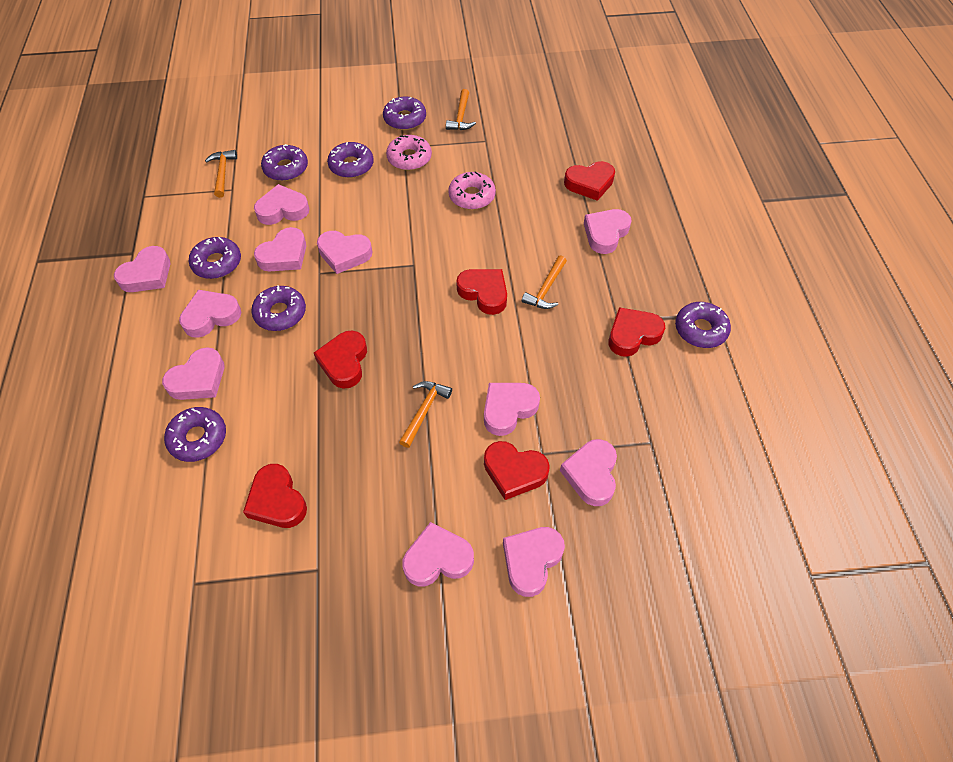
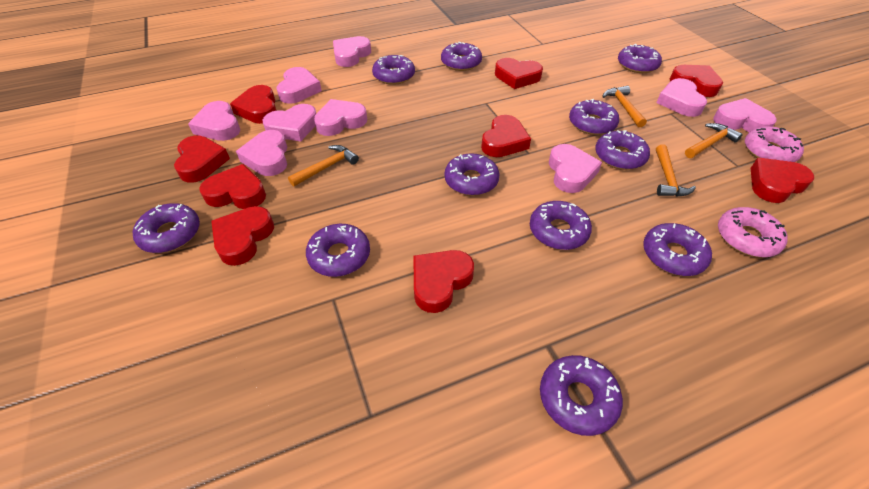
pink heart: 11 -> 9
purple donut: 7 -> 11
red heart: 6 -> 9

